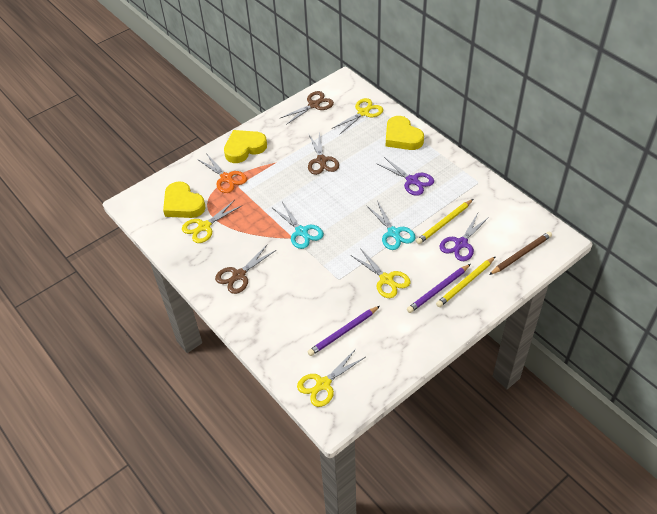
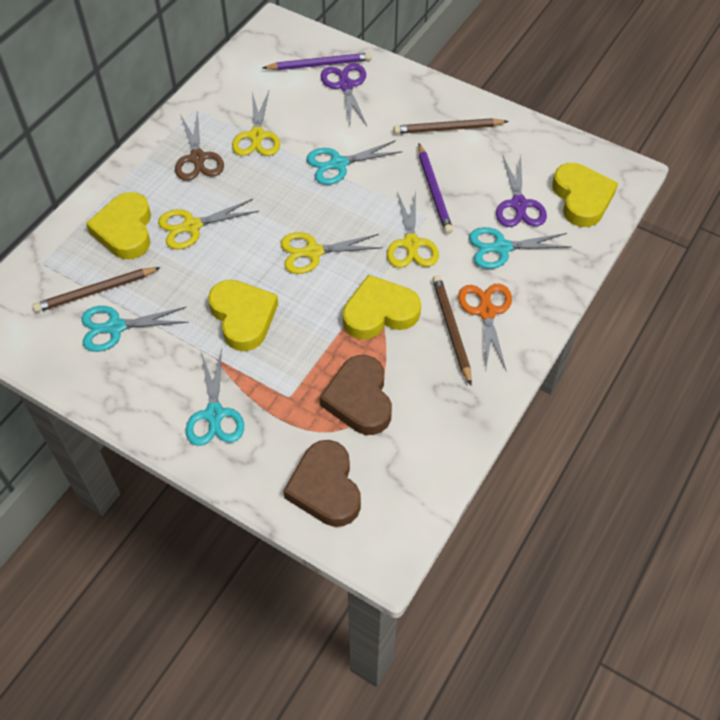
brown heart: 0 -> 2
brown pencil: 1 -> 3
brown scissors: 3 -> 1
turquoise scissors: 2 -> 4
yellow heart: 3 -> 4
yellow pencil: 2 -> 0

